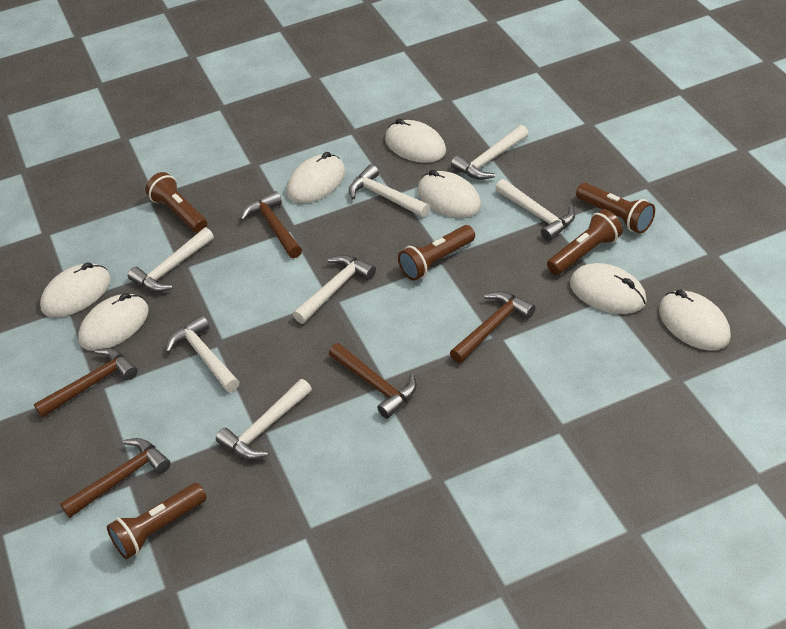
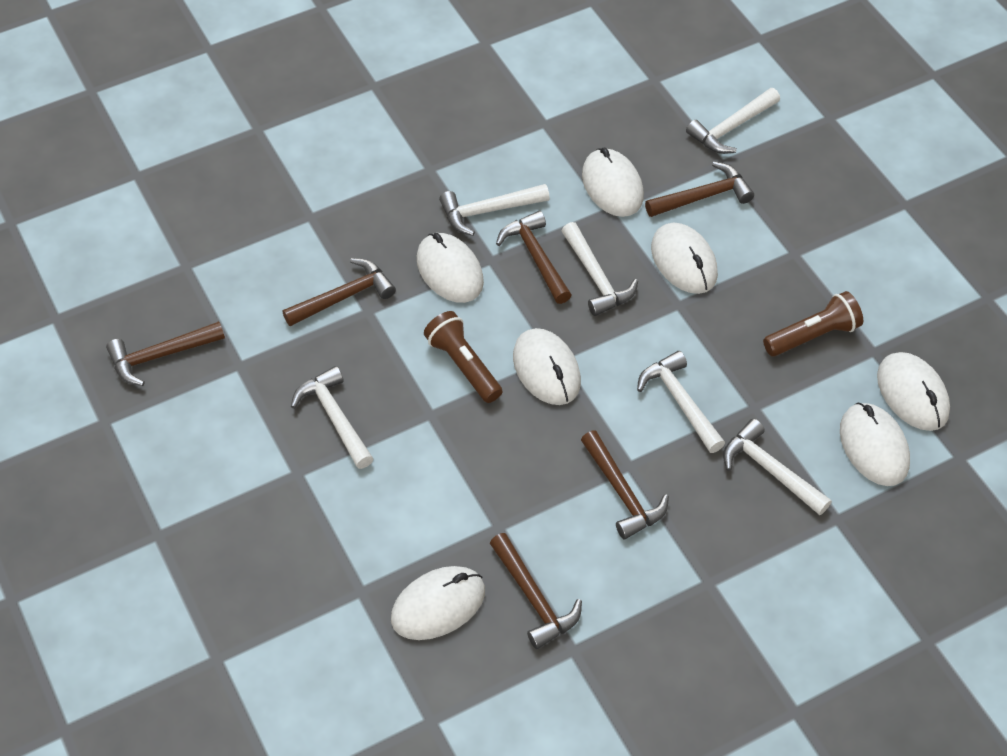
brown flashlight: 5 -> 2
brown hammer: 5 -> 6
white hammer: 7 -> 6

